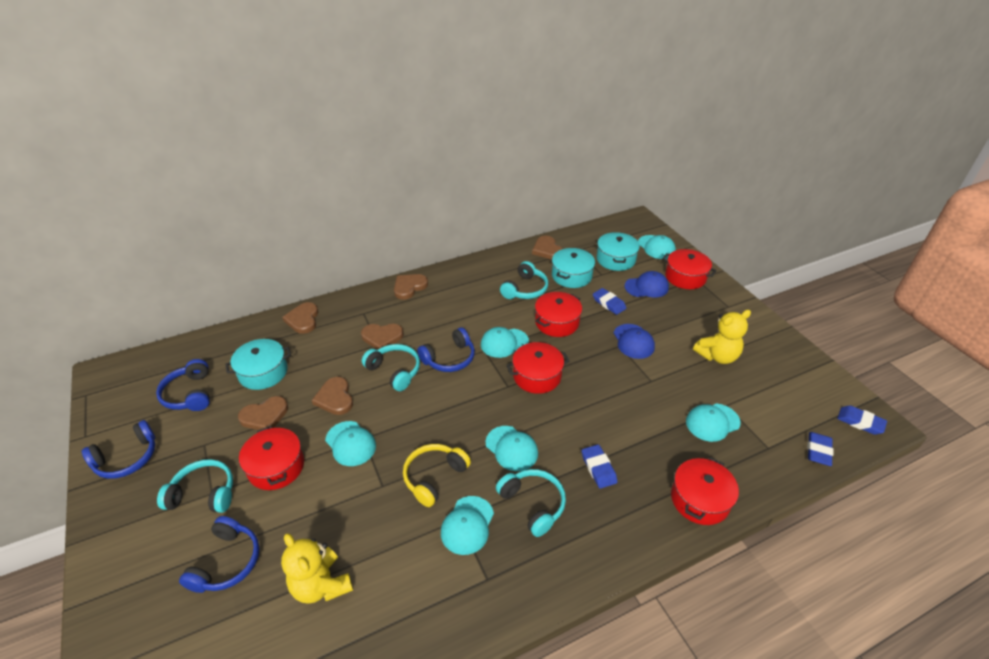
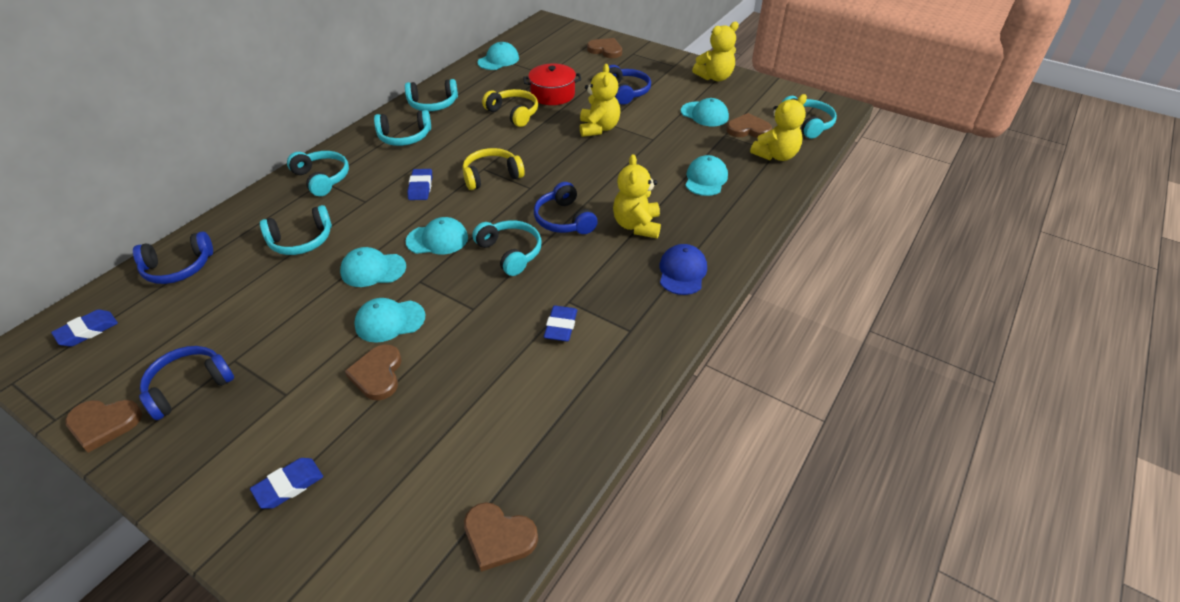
blue cap: 2 -> 1
brown heart: 6 -> 5
red pot: 5 -> 1
turquoise headphones: 4 -> 6
turquoise pot: 3 -> 0
yellow headphones: 1 -> 2
yellow teddy bear: 2 -> 4

